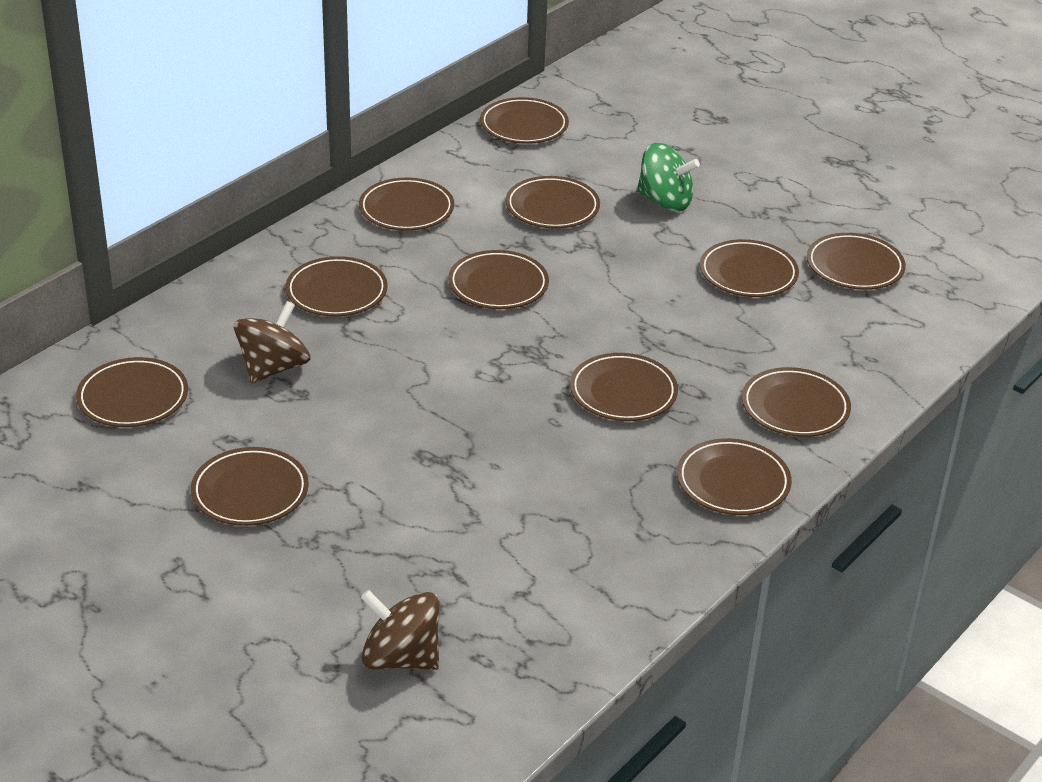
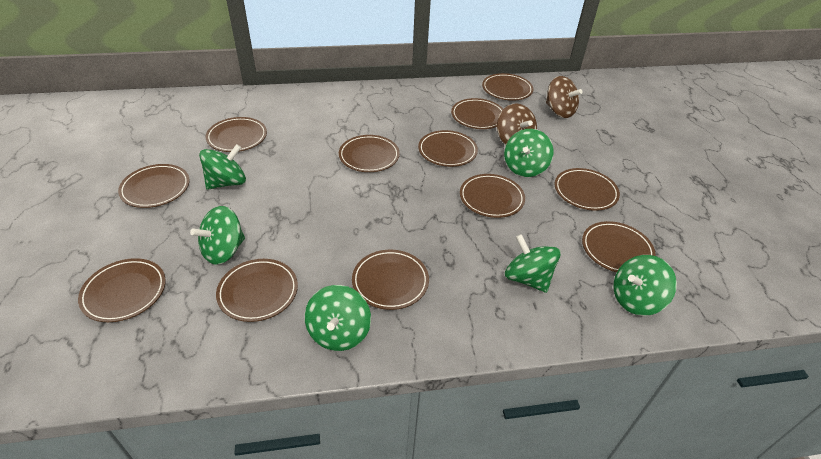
green spinning top: 1 -> 6

